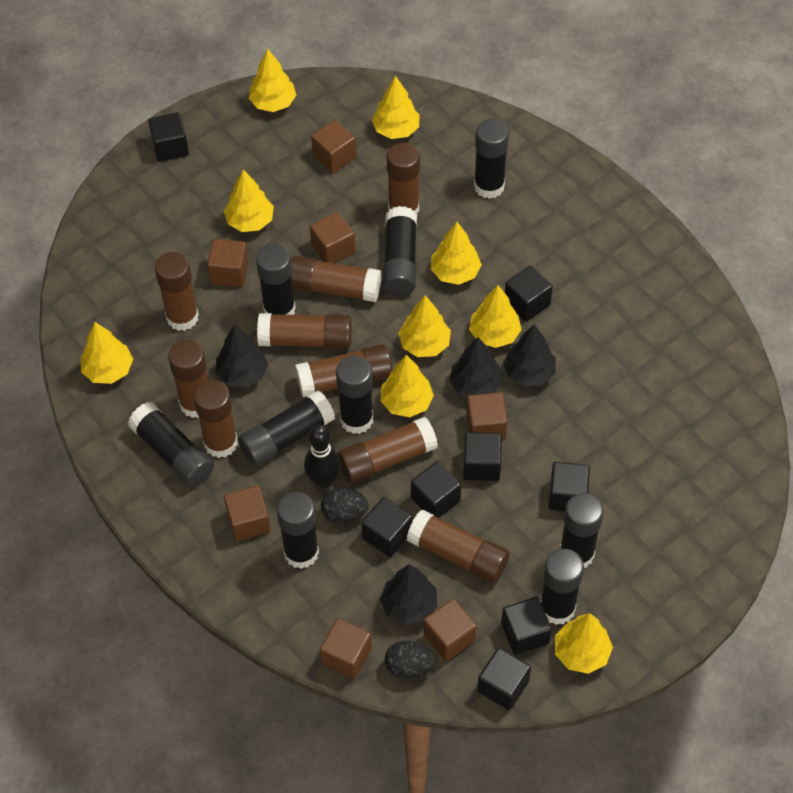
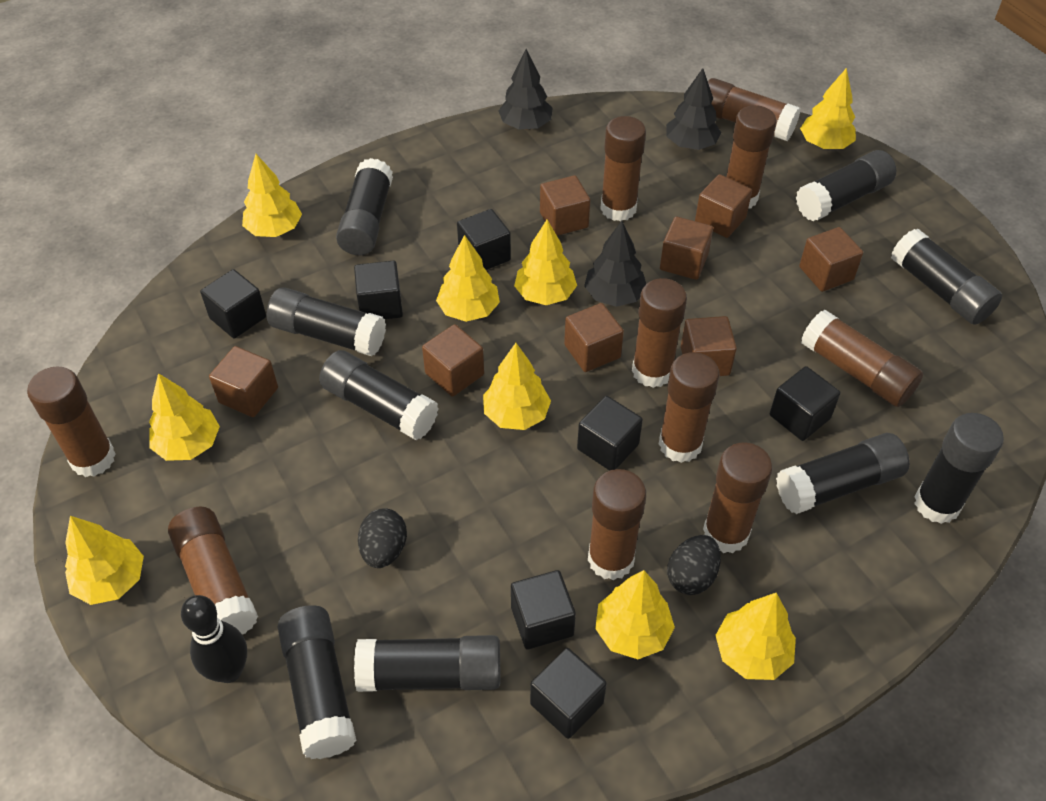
black cube: 8 -> 7
black tree: 4 -> 3
brown cube: 7 -> 8
brown glue stick: 9 -> 10

